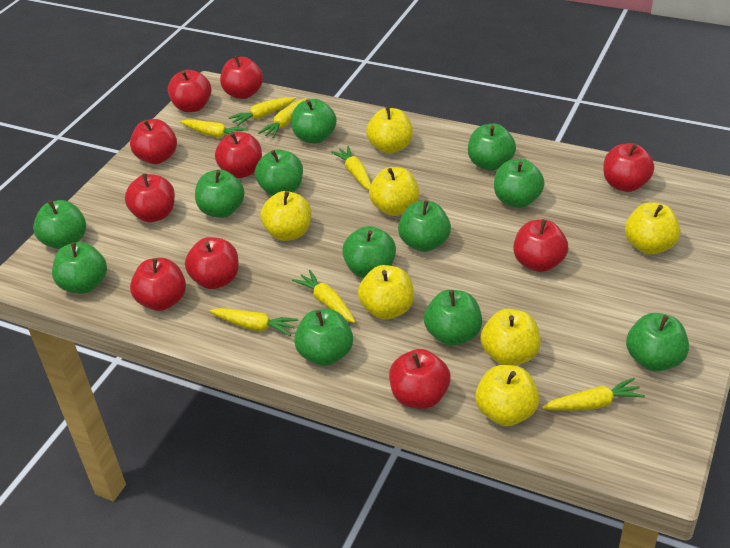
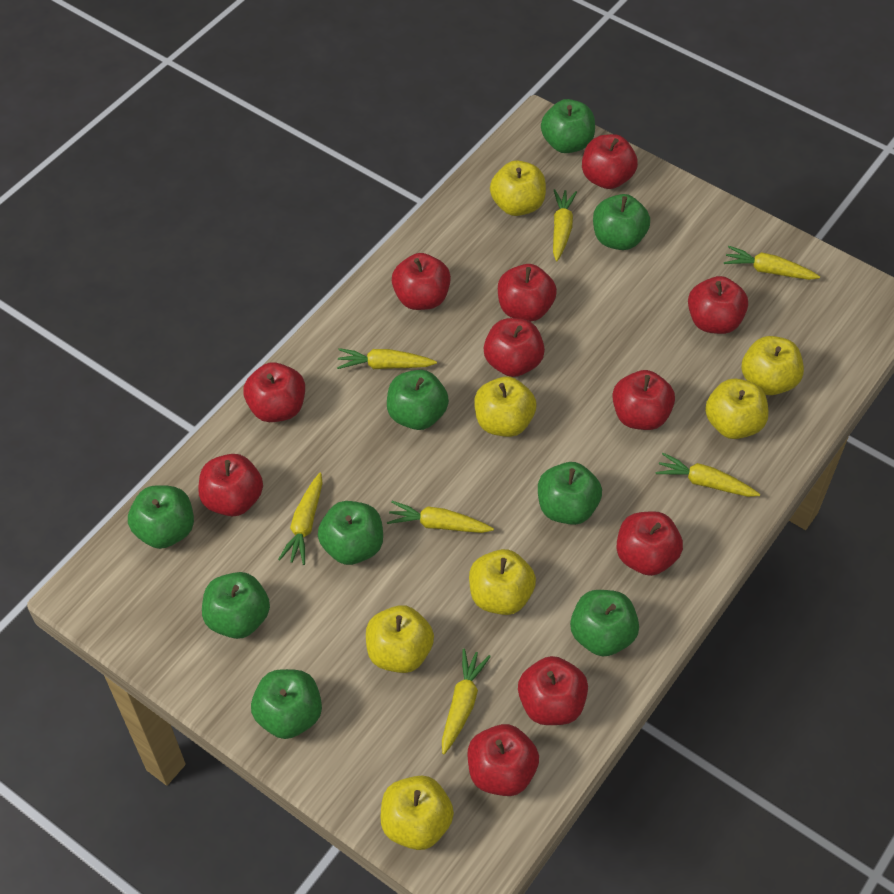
green apple: 12 -> 9
red apple: 10 -> 11

